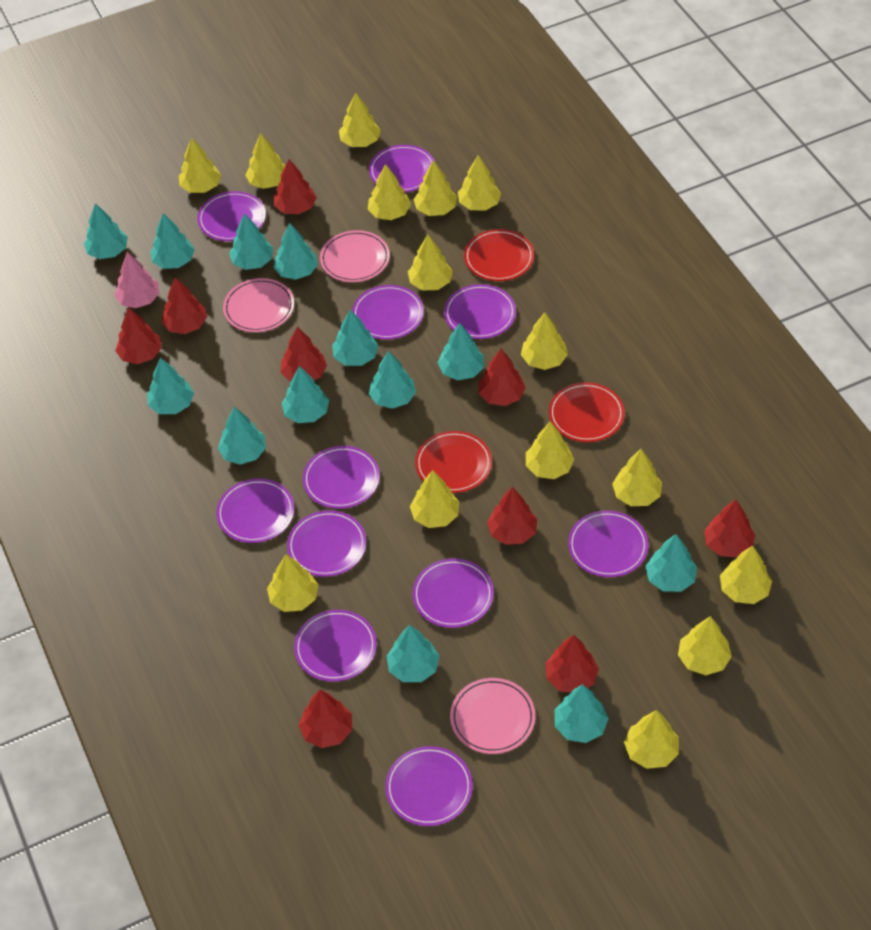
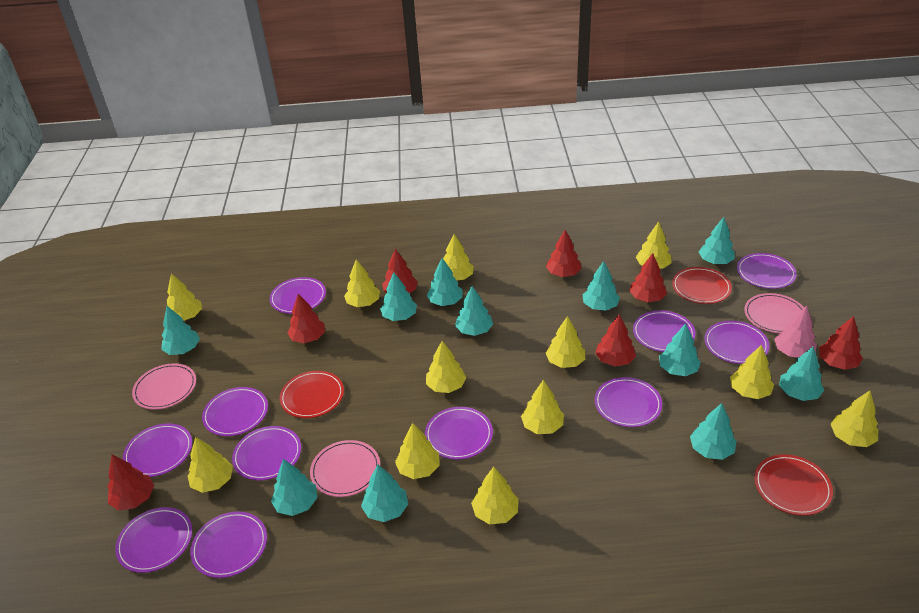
red tree: 9 -> 7
turquoise tree: 13 -> 11
yellow tree: 15 -> 12

